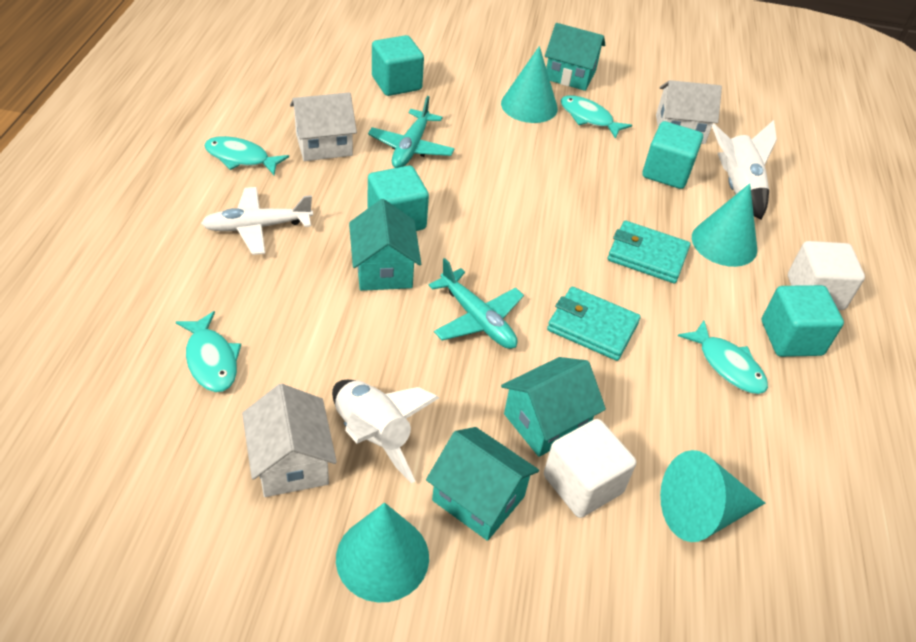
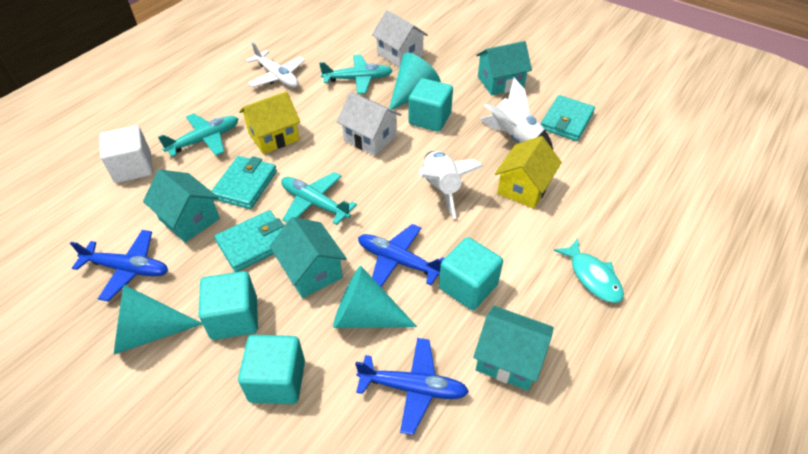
blue plane: 0 -> 3
turquoise cone: 4 -> 3
turquoise fish: 4 -> 1
turquoise plane: 2 -> 3
turquoise wallet: 2 -> 3
white cube: 2 -> 1
white house: 3 -> 2
yellow house: 0 -> 2

